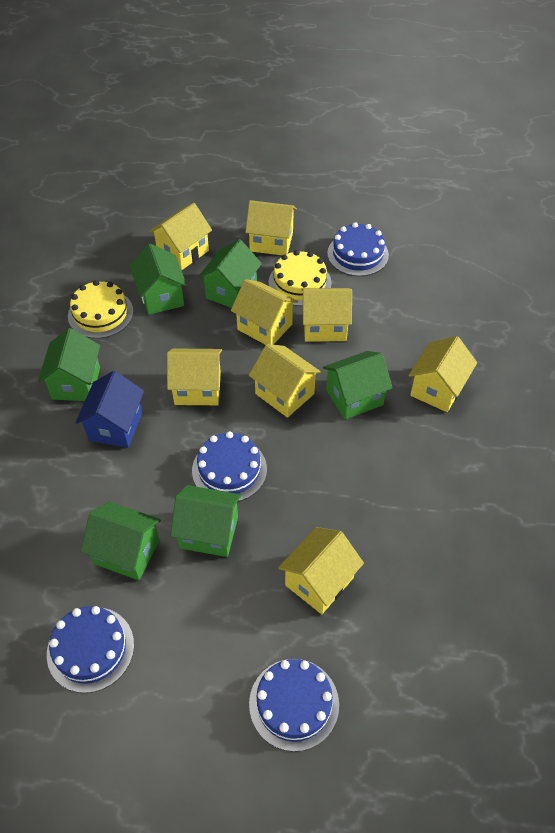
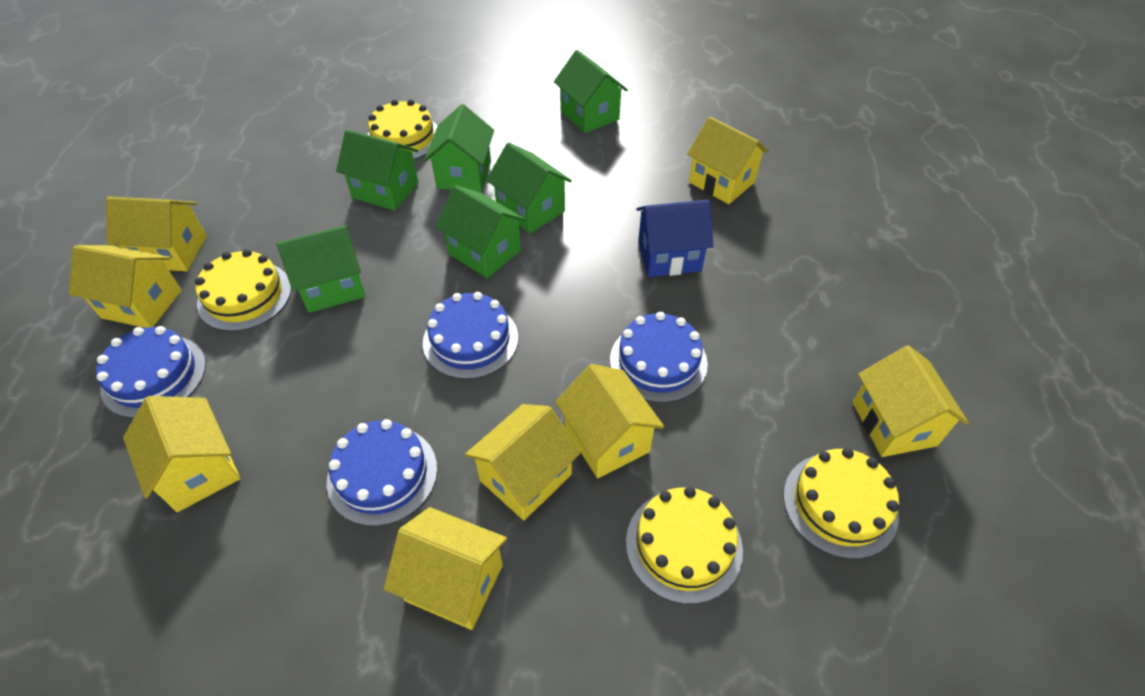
yellow cake: 2 -> 4

